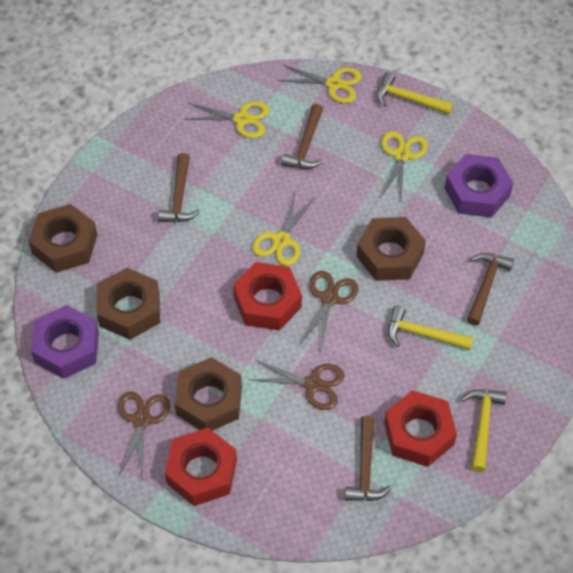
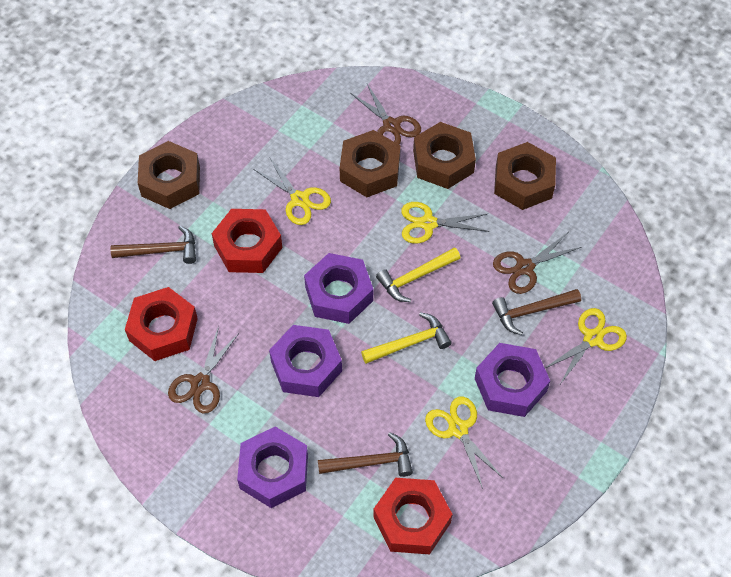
brown hammer: 4 -> 3
purple nut: 2 -> 4
yellow hammer: 3 -> 2

